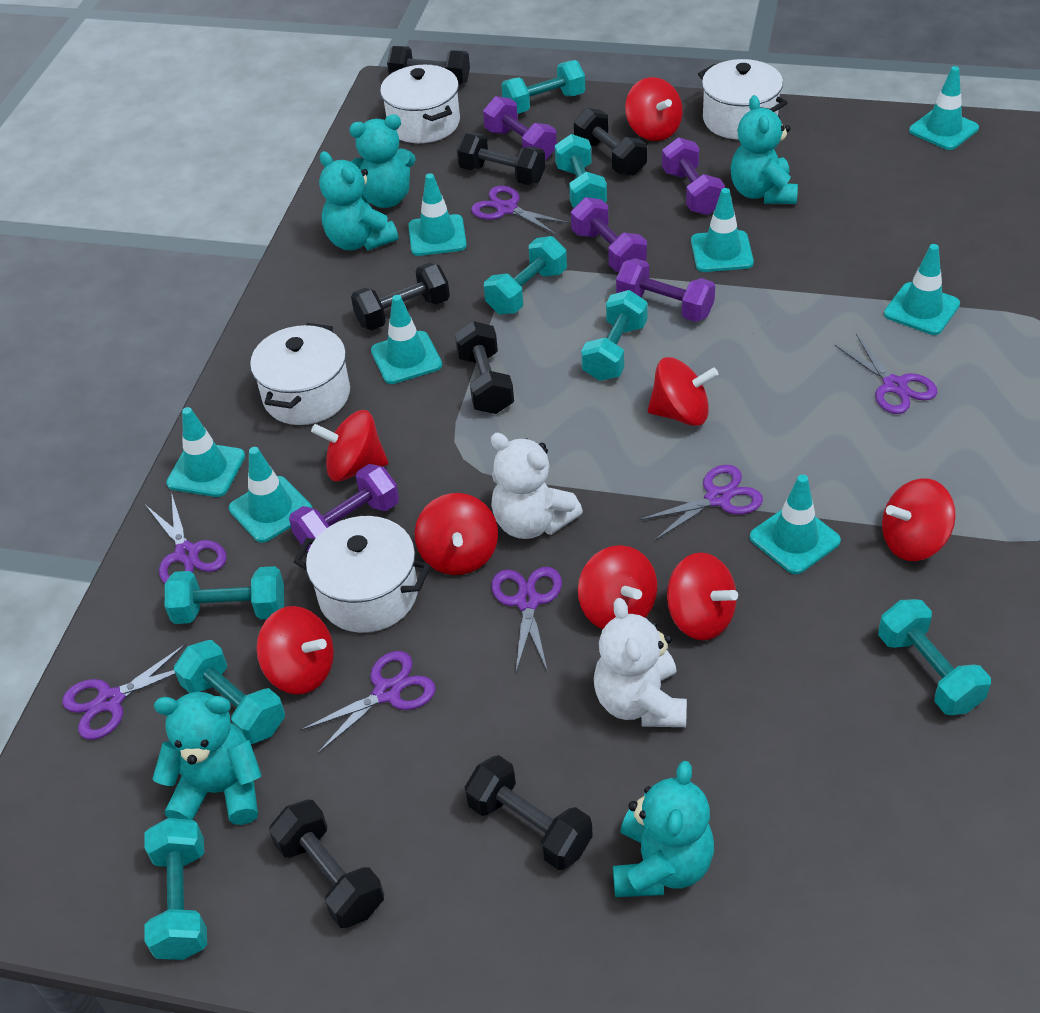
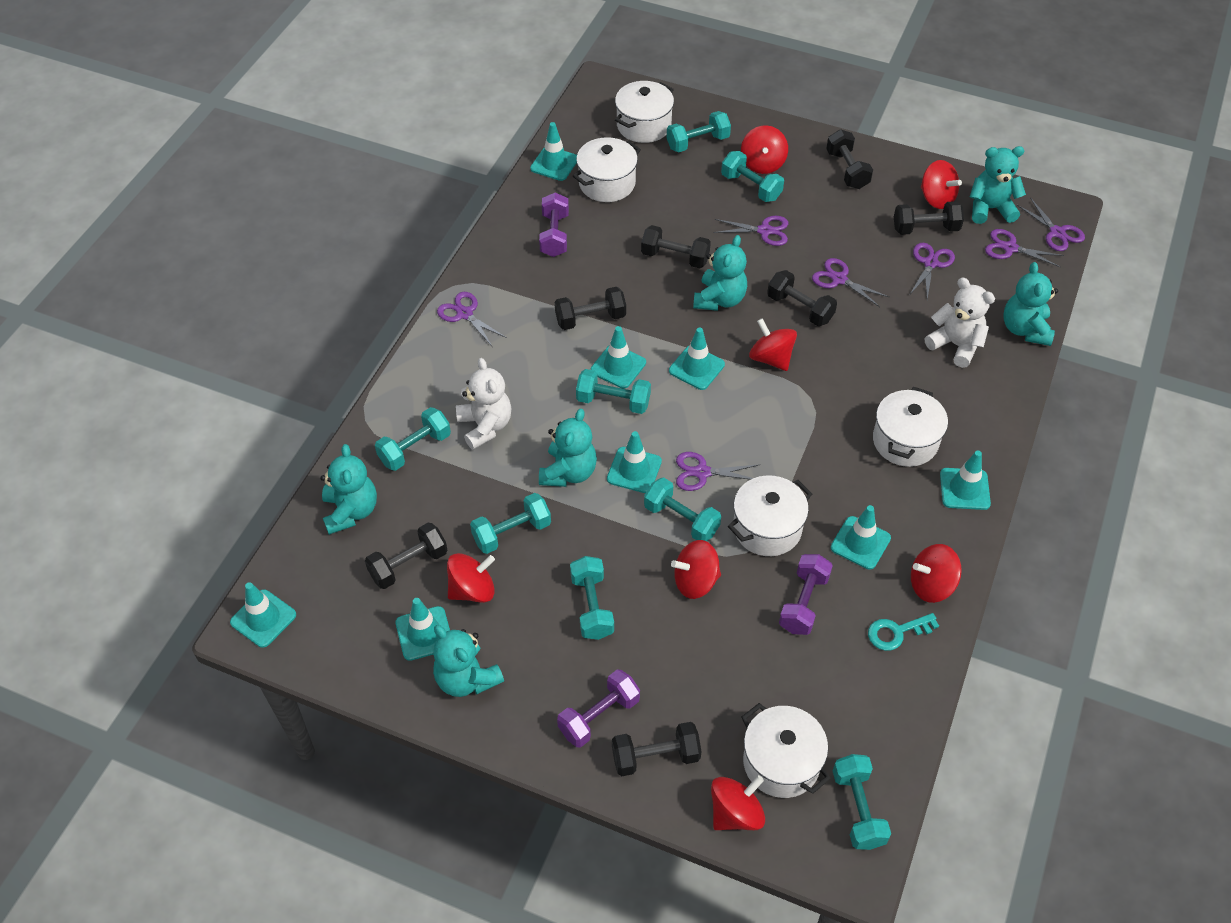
purple dumbbell: 5 -> 3
red spinning top: 8 -> 7
turquoise key: 0 -> 1
turquoise teddy bear: 5 -> 6
white pot: 4 -> 5

